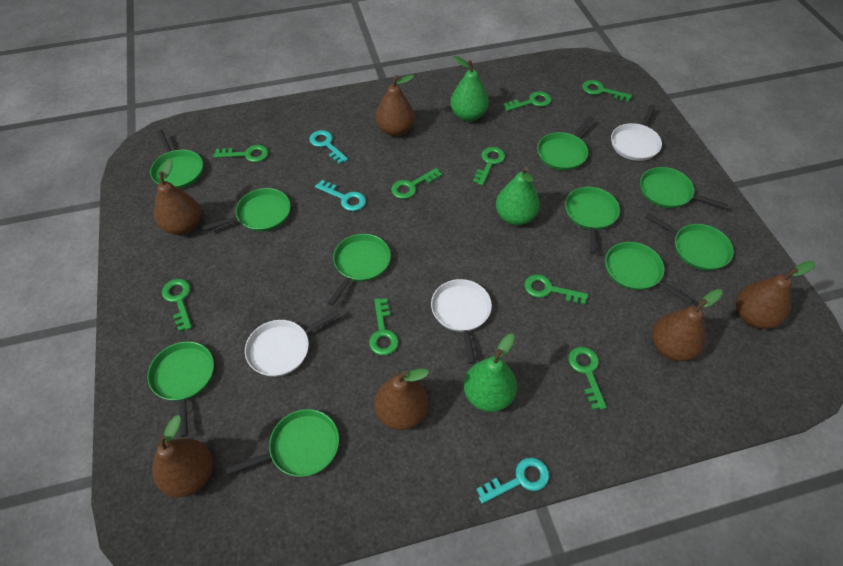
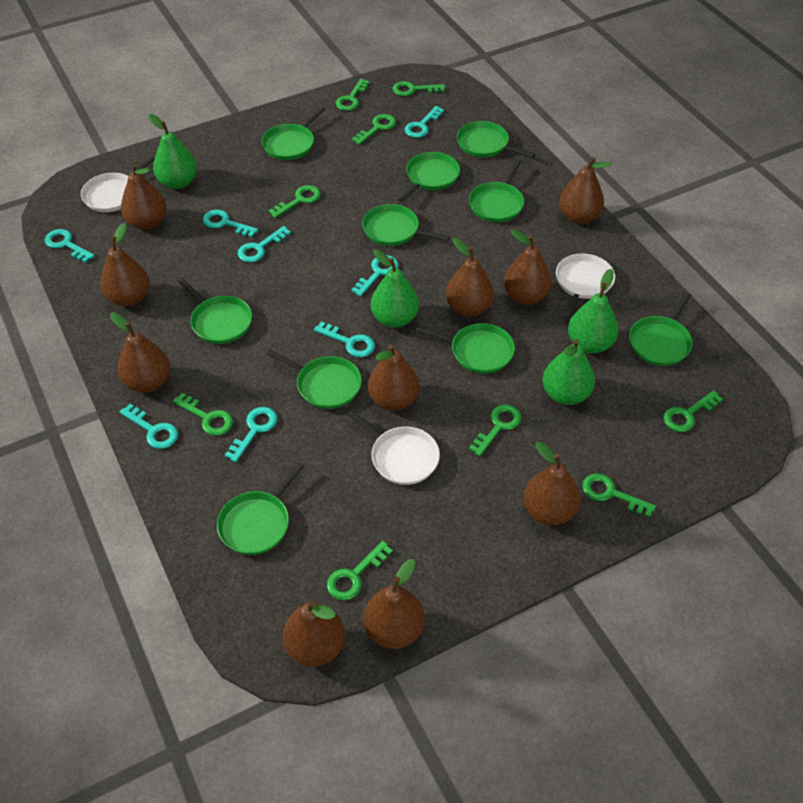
brown pear: 6 -> 10
green pear: 3 -> 4
turquoise key: 3 -> 8

